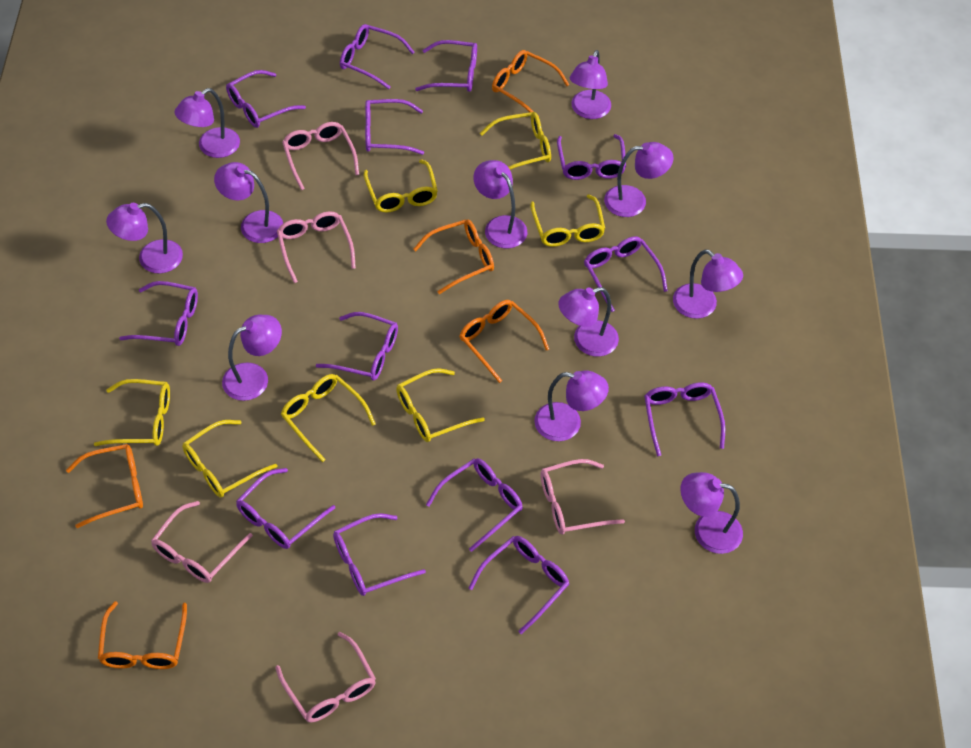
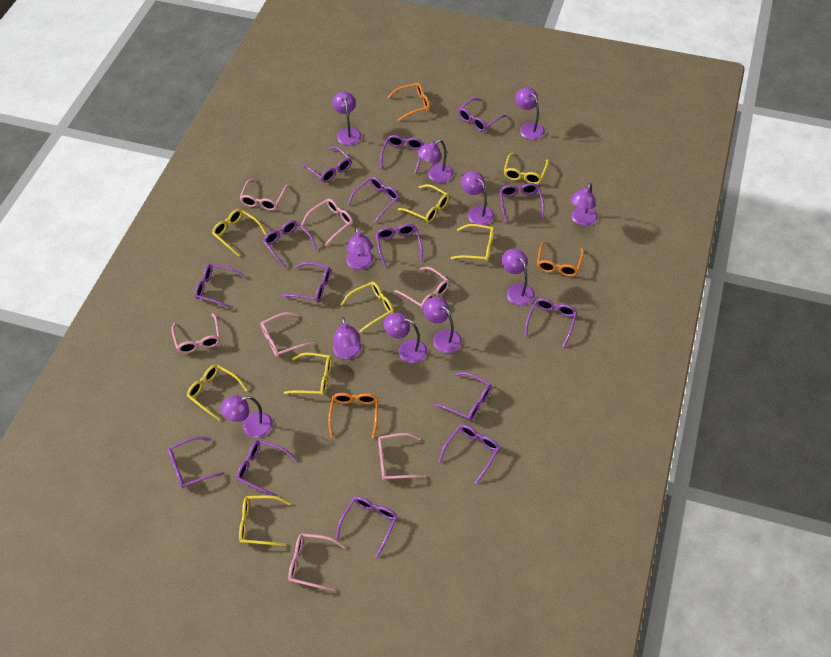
orange glasses: 5 -> 3
pink glasses: 5 -> 7
purple glasses: 13 -> 15
yellow glasses: 7 -> 8

